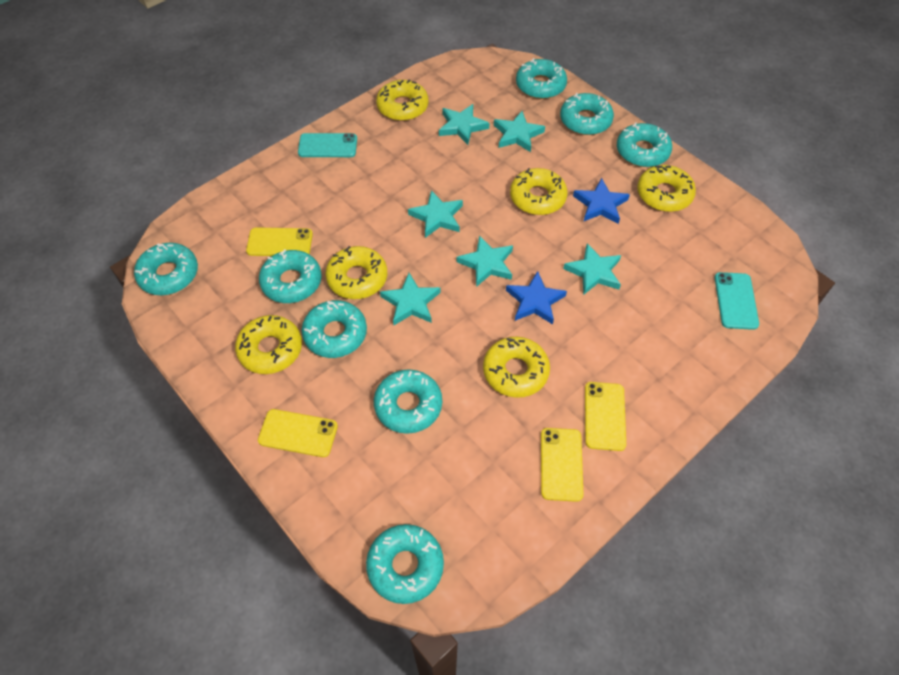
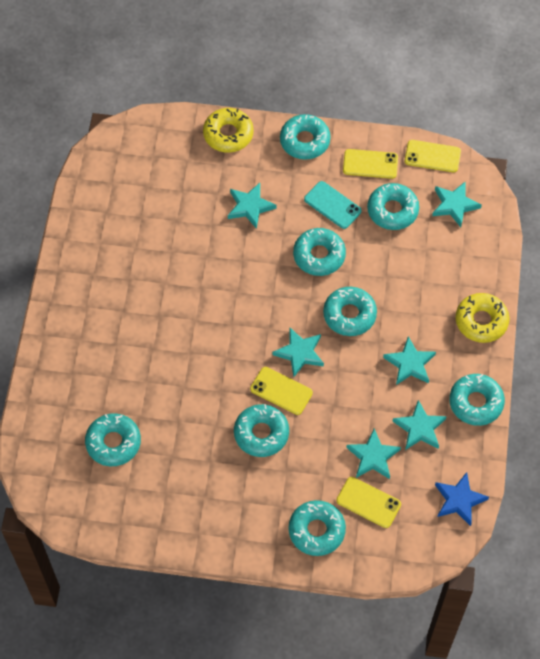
blue star: 2 -> 1
turquoise phone: 2 -> 1
yellow donut: 6 -> 2

